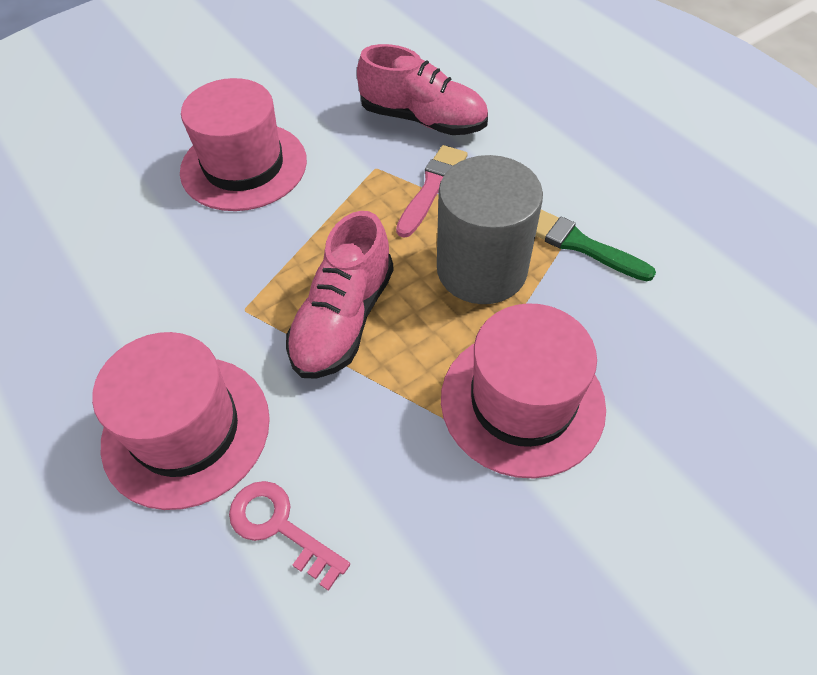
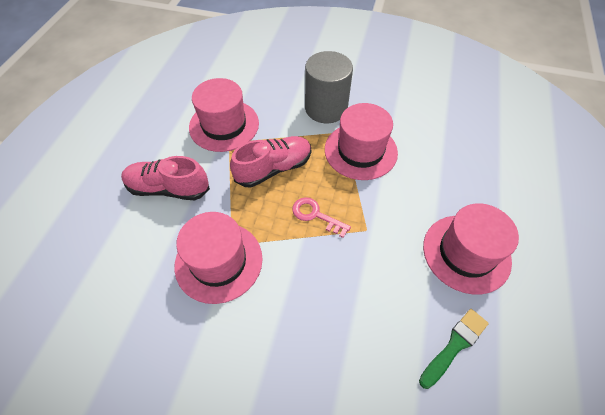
pink brush: 1 -> 0
pink hat: 3 -> 4

